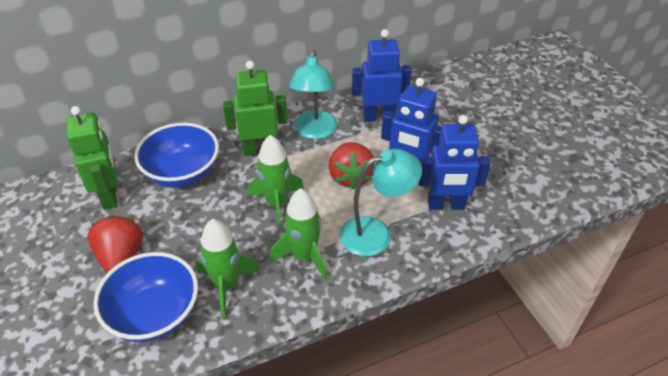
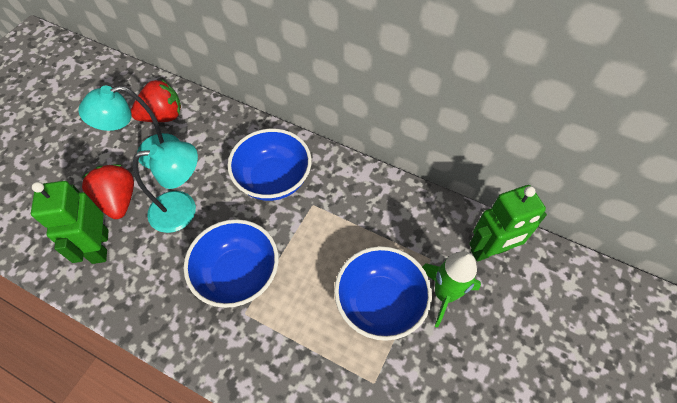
blue bowl: 2 -> 3
blue robot: 3 -> 0
green rocket: 3 -> 1

